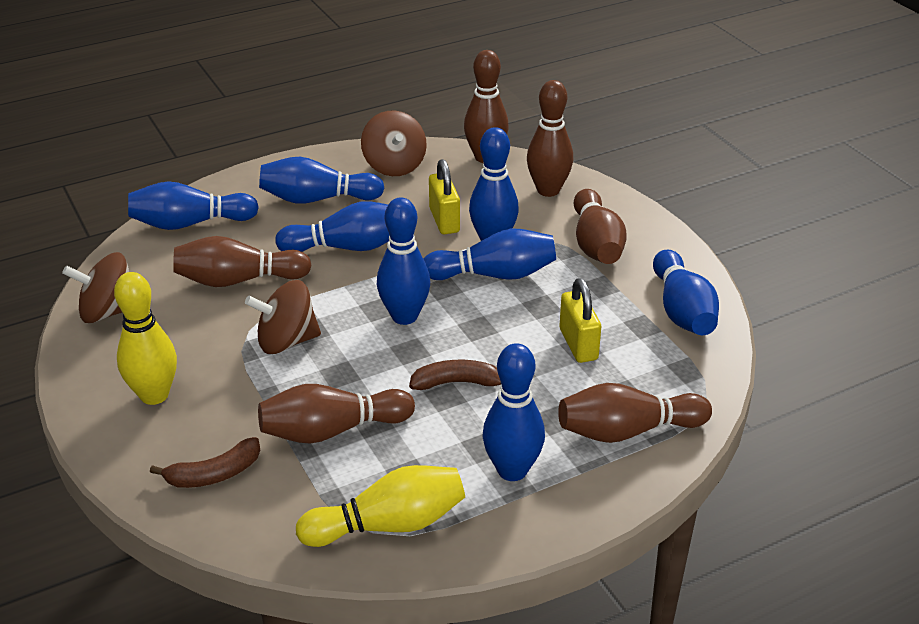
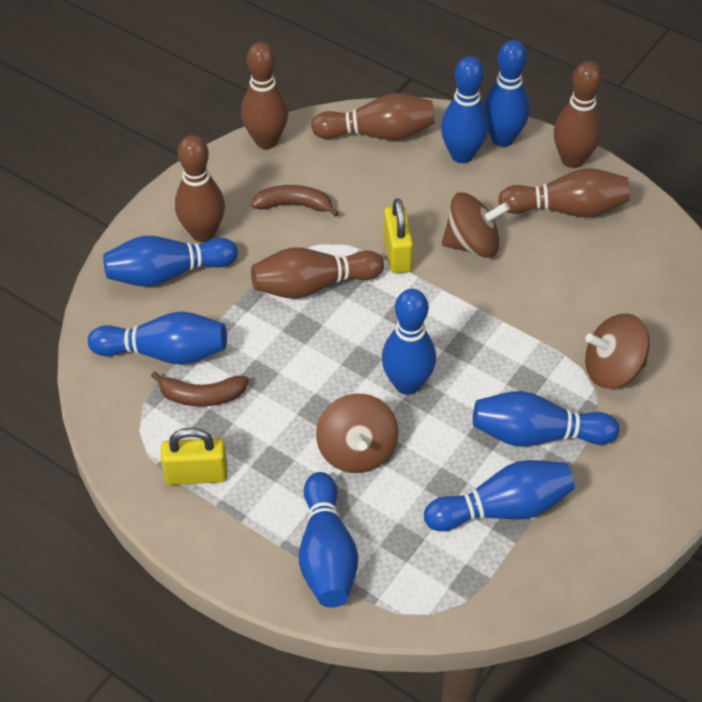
yellow bowling pin: 2 -> 0

